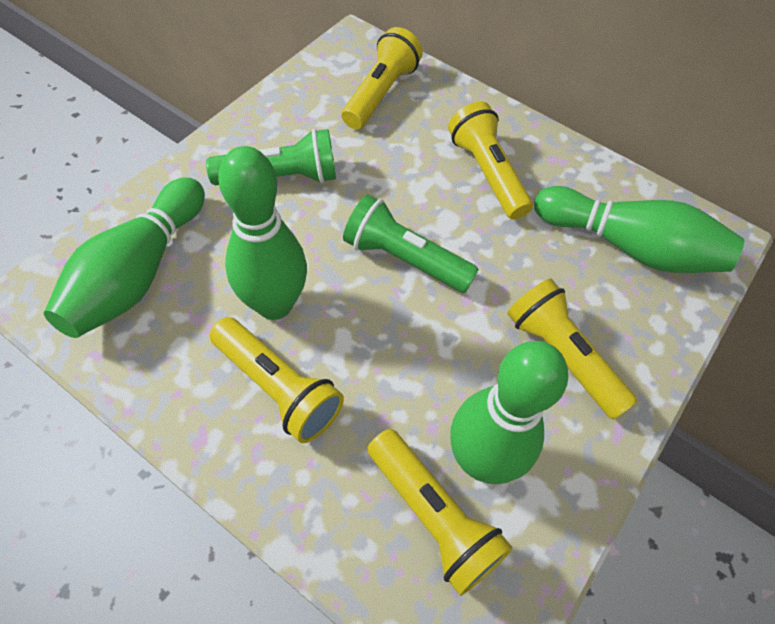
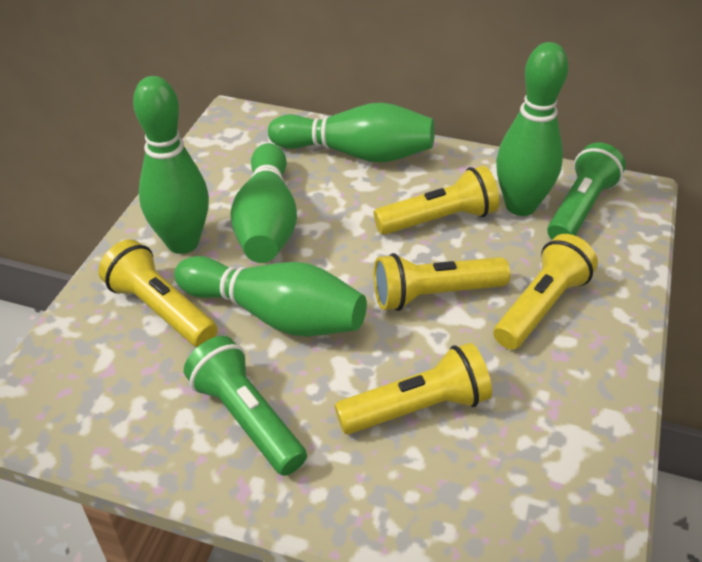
green bowling pin: 4 -> 5

